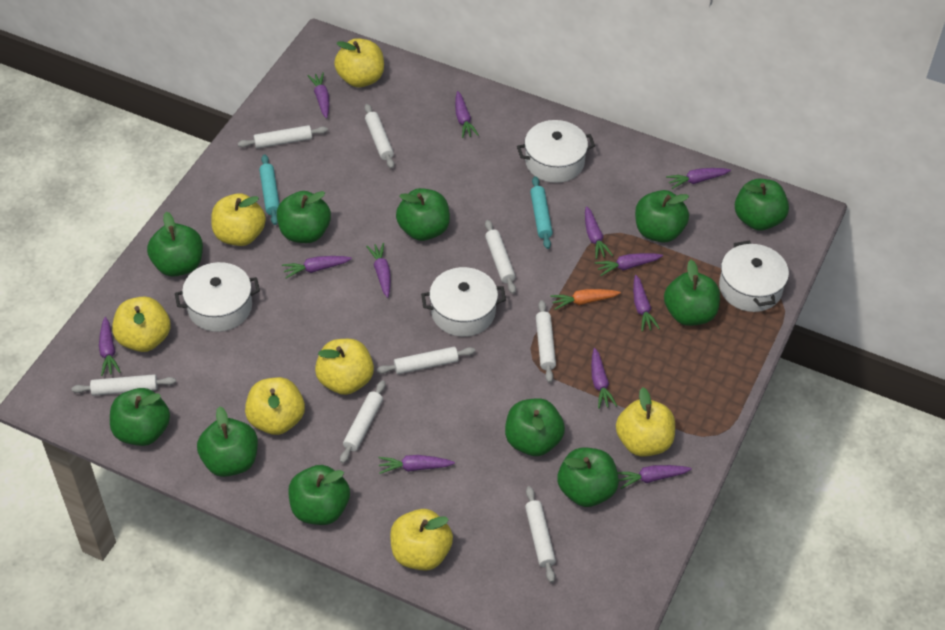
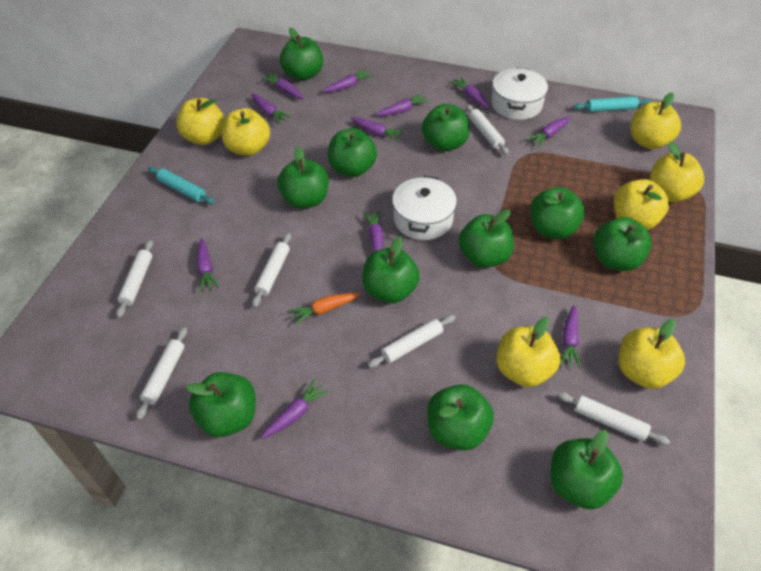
purple carrot: 12 -> 11
white pot: 4 -> 2
white rolling pin: 8 -> 6

